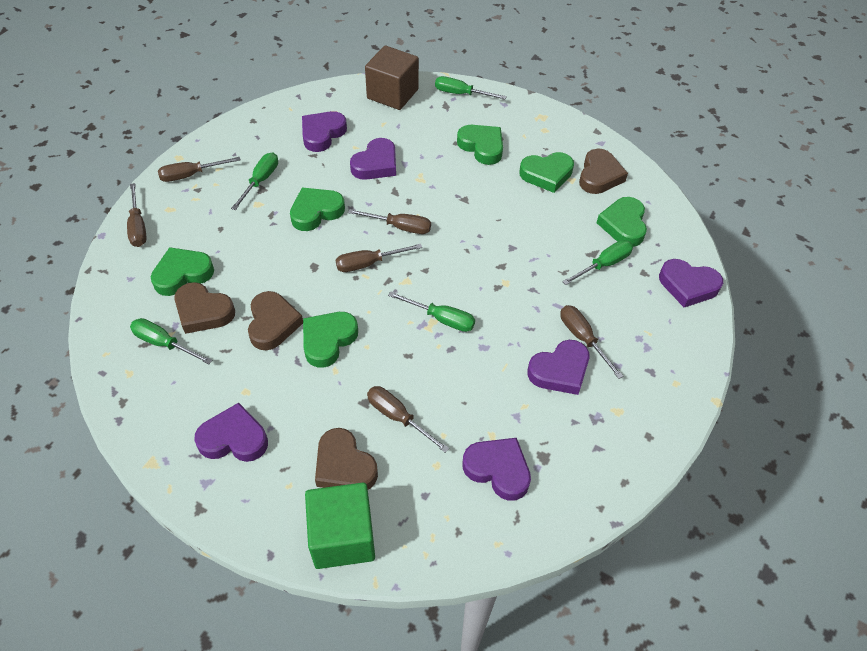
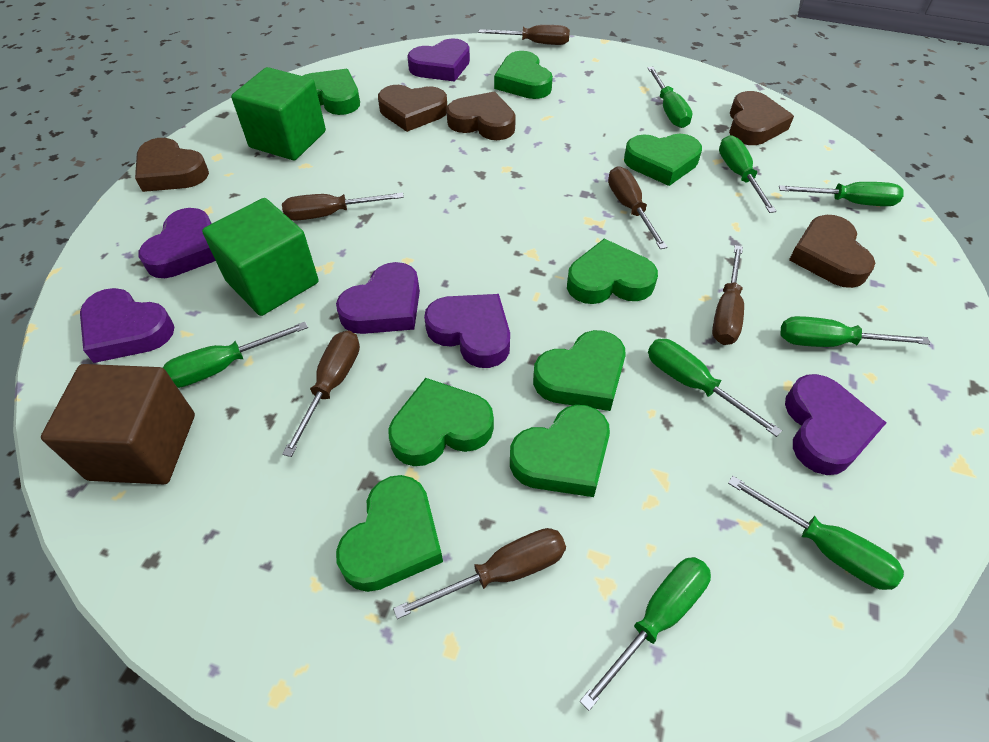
brown heart: 4 -> 5
green cube: 1 -> 2
green heart: 6 -> 8
green screwdriver: 5 -> 8

